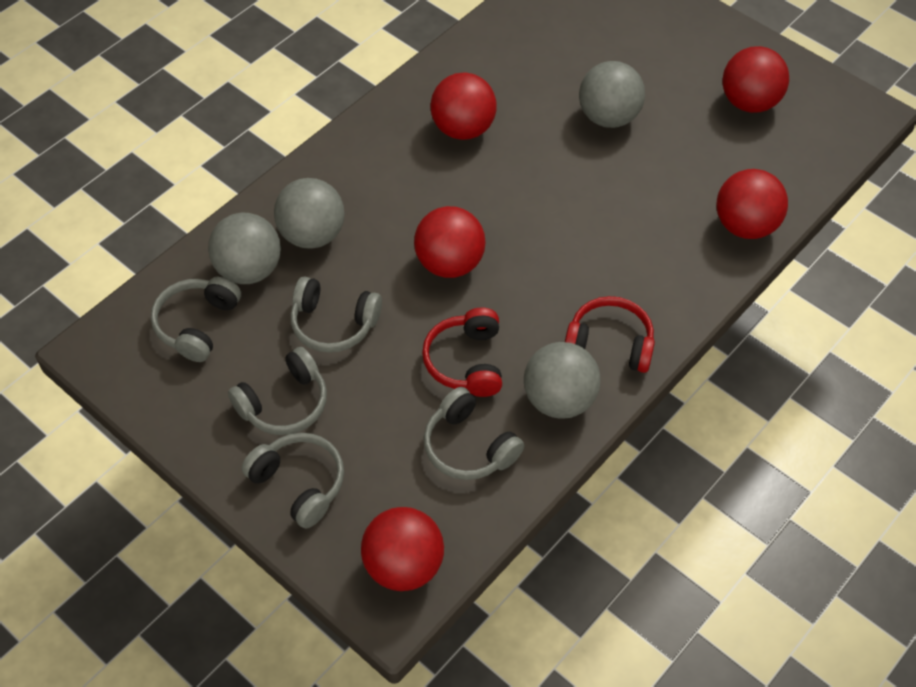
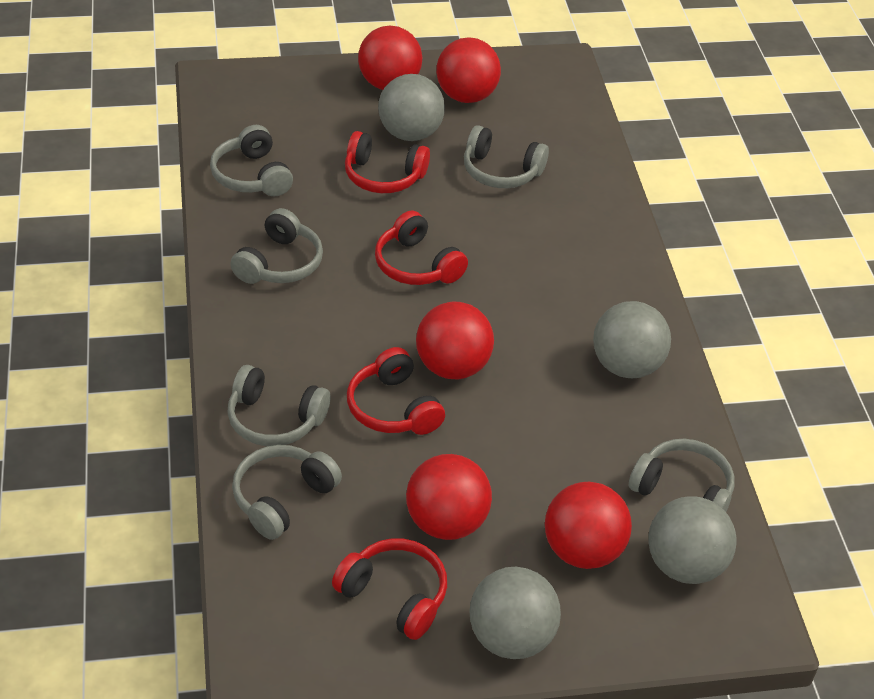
grey headphones: 5 -> 6
red headphones: 2 -> 4

